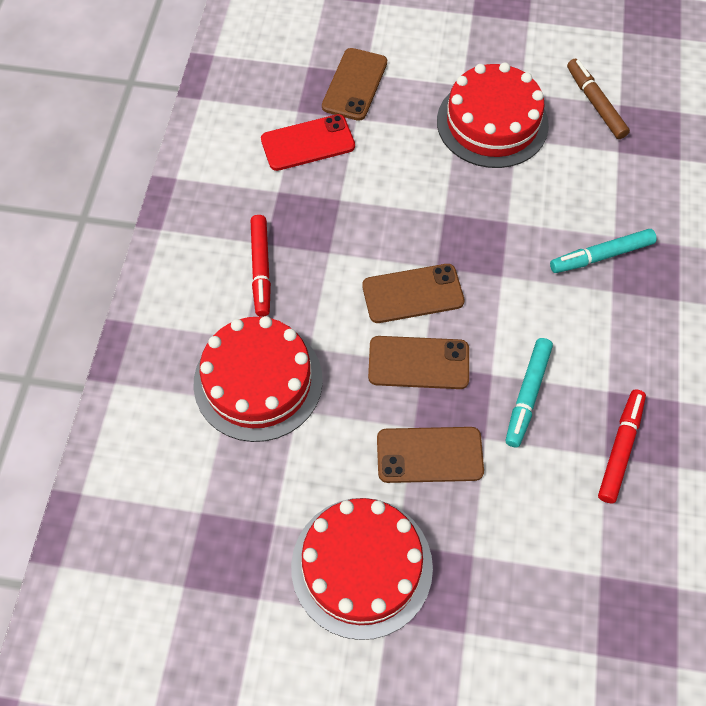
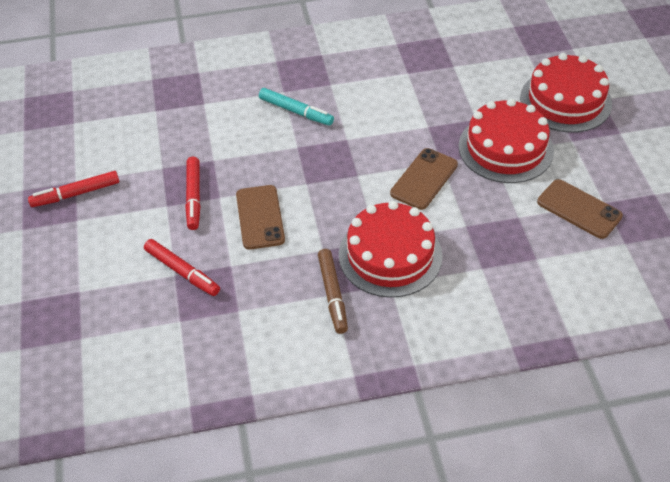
brown phone: 4 -> 3
red marker: 2 -> 3
red phone: 1 -> 0
turquoise marker: 2 -> 1

